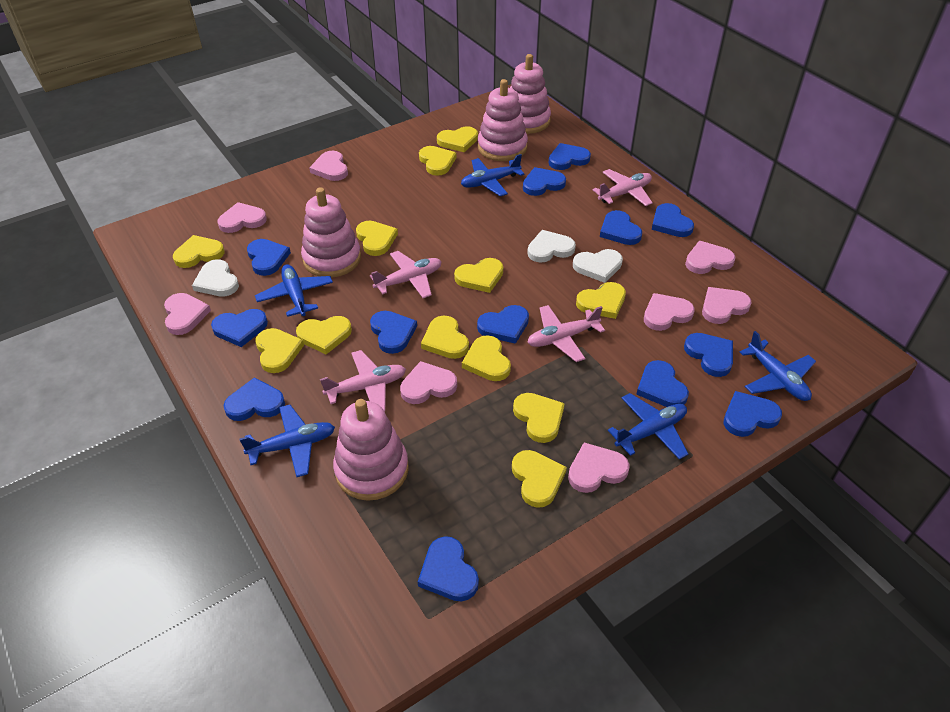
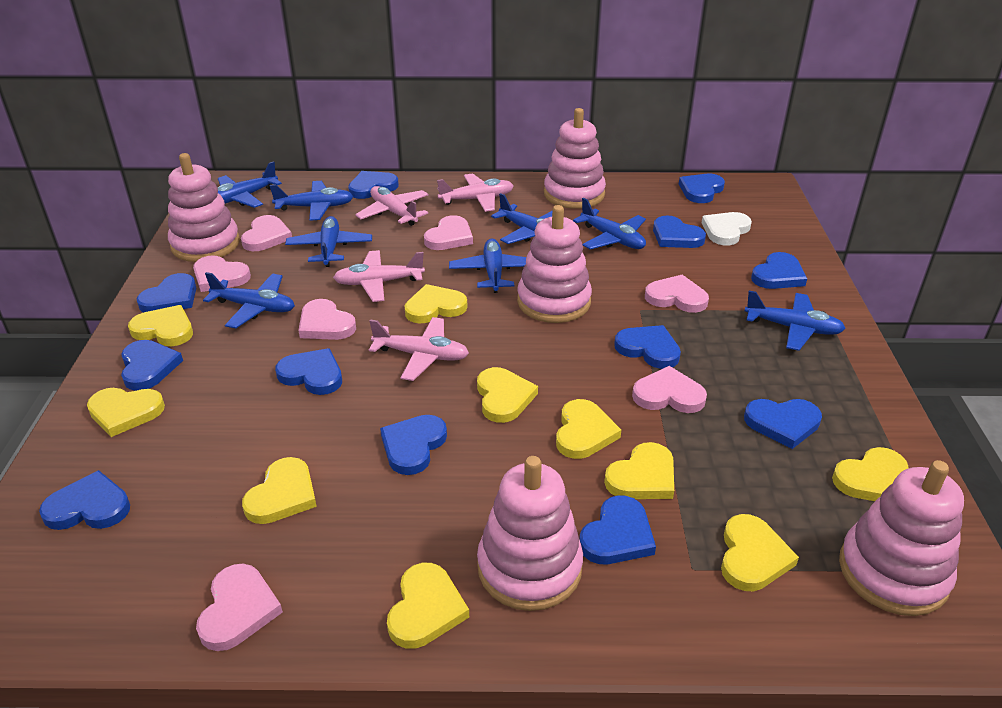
blue heart: 13 -> 12
blue plane: 5 -> 8
pink heart: 8 -> 7
pink stacking toy: 4 -> 5
white heart: 3 -> 1
yellow heart: 12 -> 10

